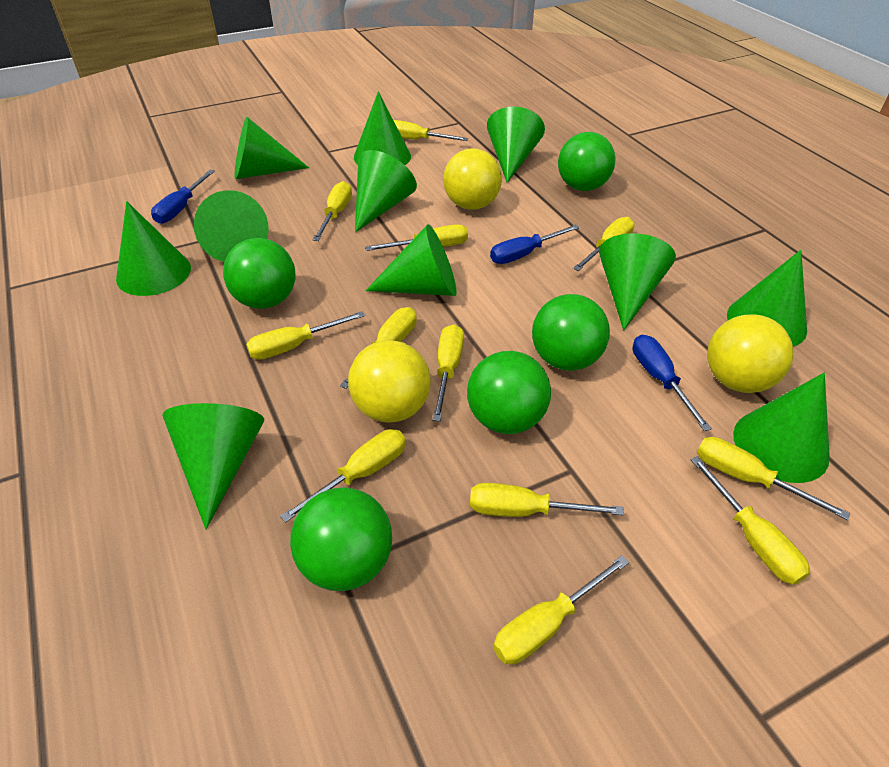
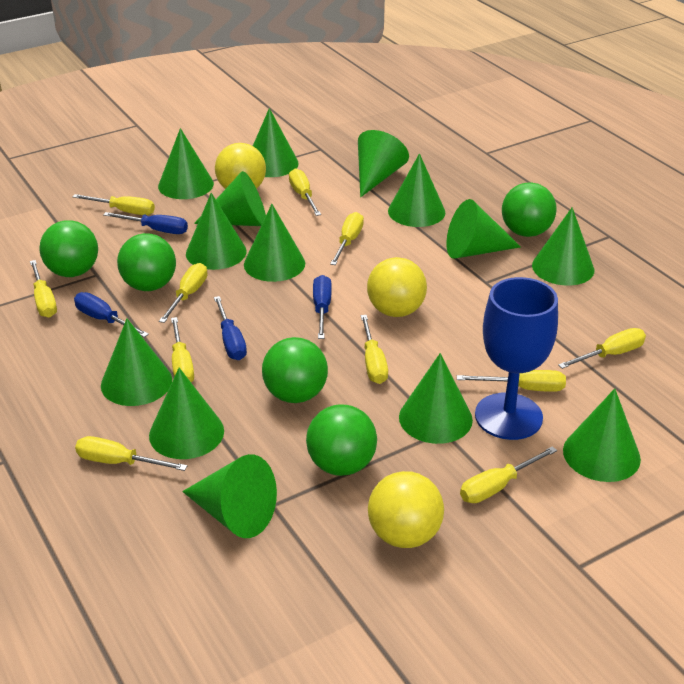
blue goblet: 0 -> 1
blue screwdriver: 3 -> 4
green cone: 11 -> 14
yellow screwdriver: 12 -> 11

